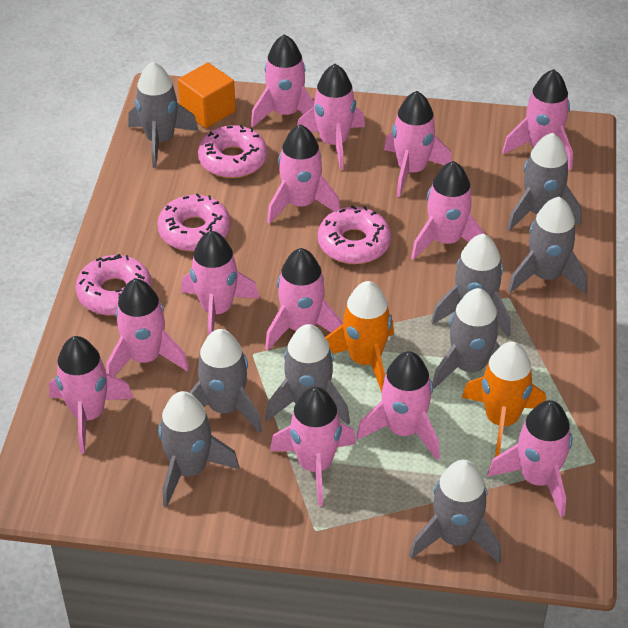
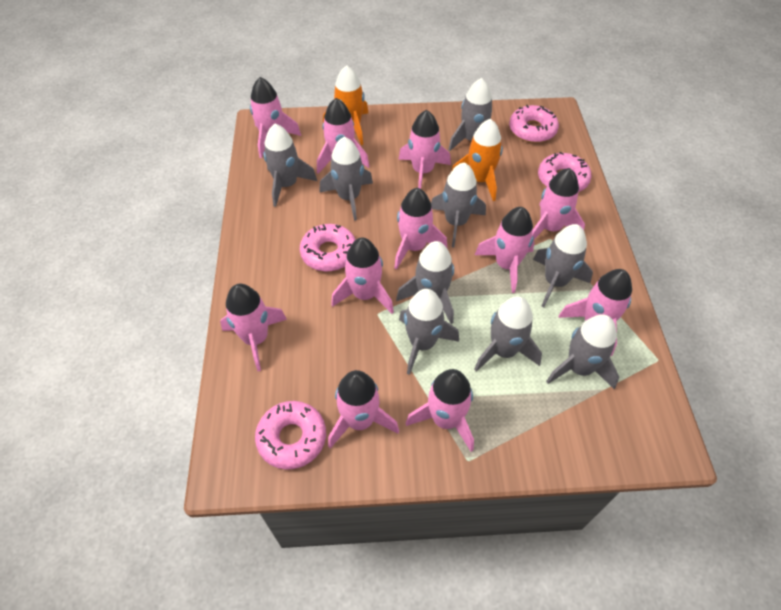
orange cube: 1 -> 0
pink rocket: 13 -> 11

